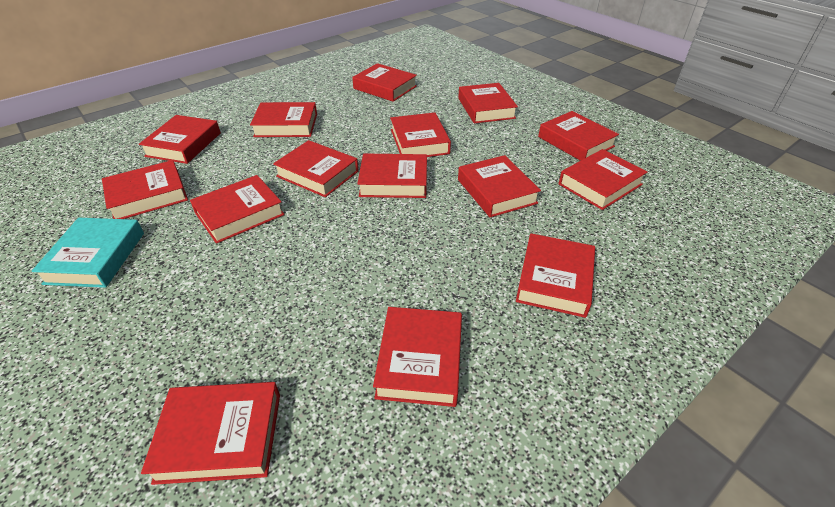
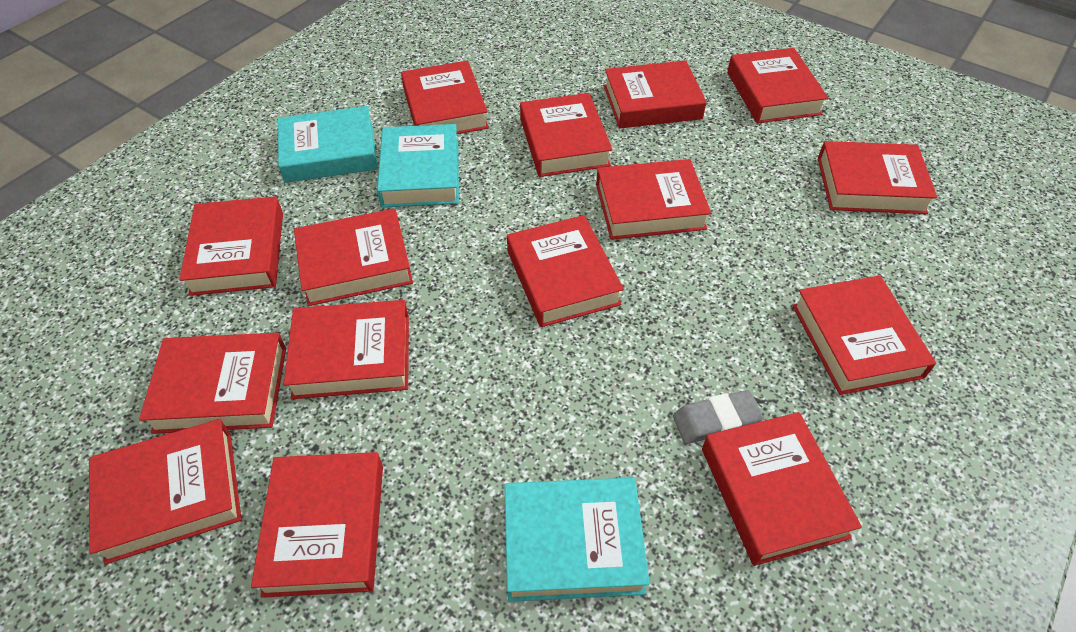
grey eraser: 0 -> 1
turquoise book: 1 -> 3

